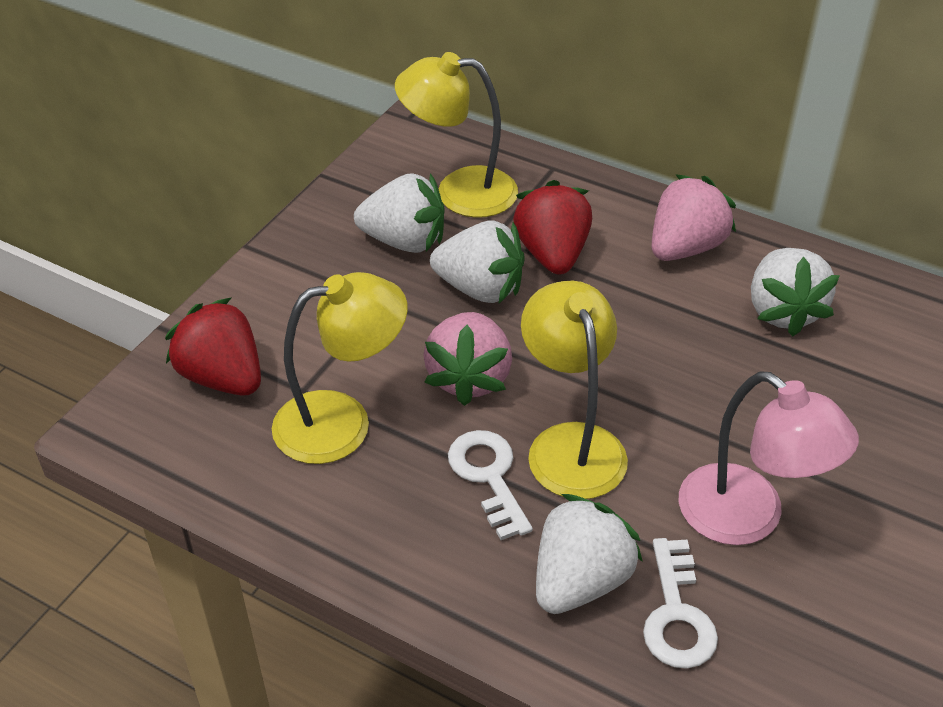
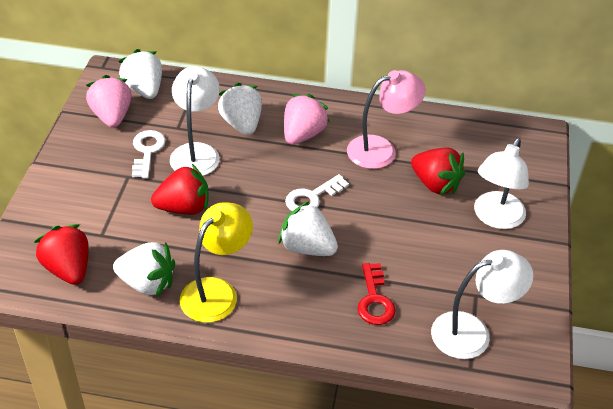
red key: 0 -> 1
red strawberry: 2 -> 3
white lamp: 0 -> 3
yellow lamp: 3 -> 1

